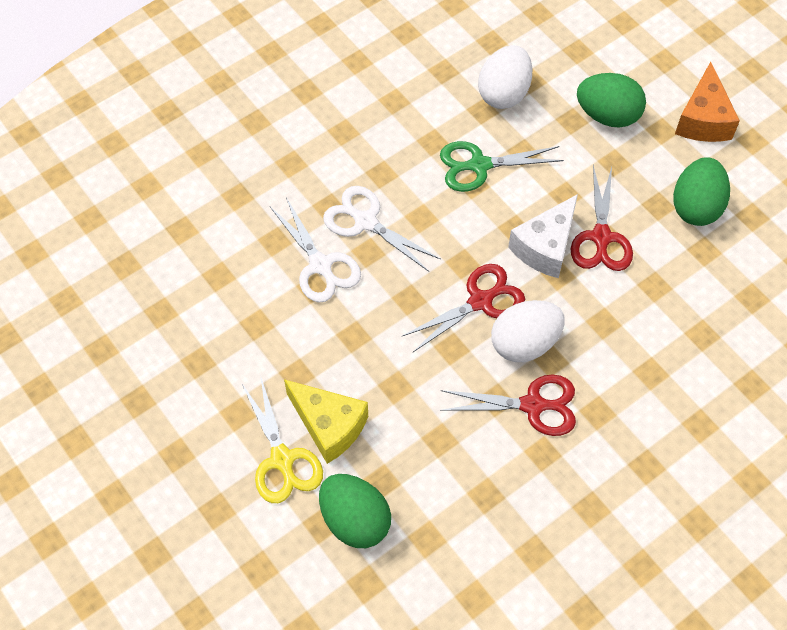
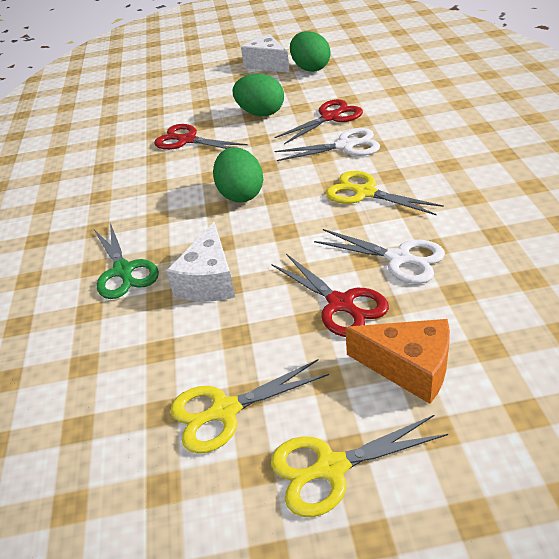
white cheese: 1 -> 2
white egg: 2 -> 0
yellow cheese: 1 -> 0
yellow scissors: 1 -> 3

